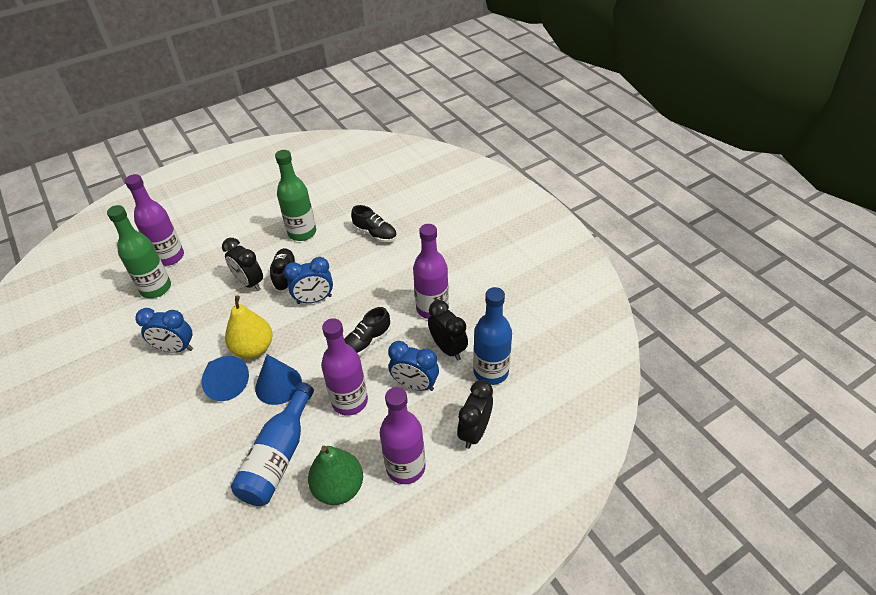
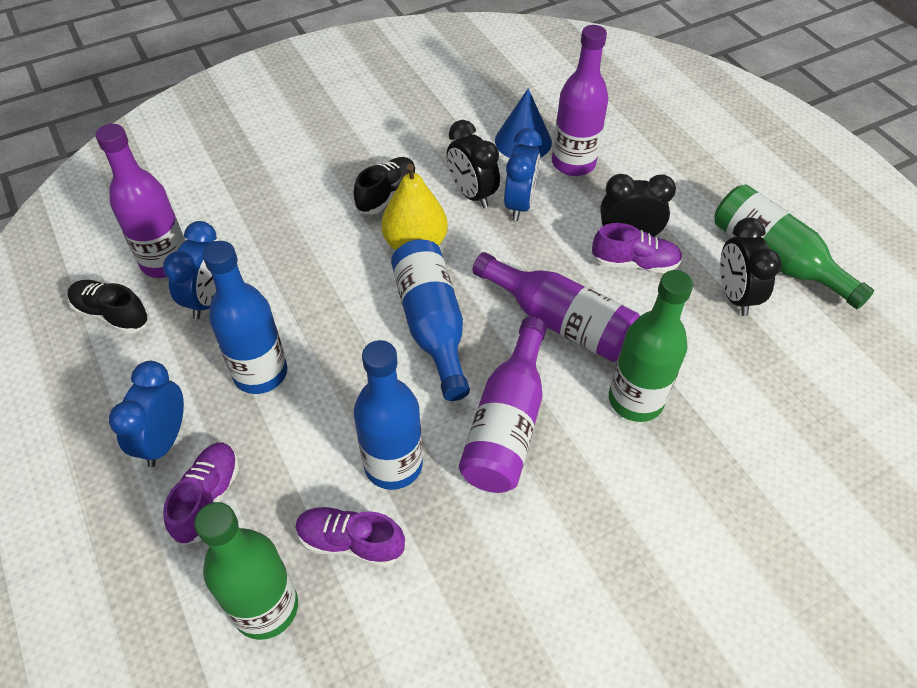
black shoe: 3 -> 2
blue bottle: 2 -> 3
blue cone: 2 -> 1
green bottle: 2 -> 3
green pear: 1 -> 0
purple shoe: 0 -> 3

